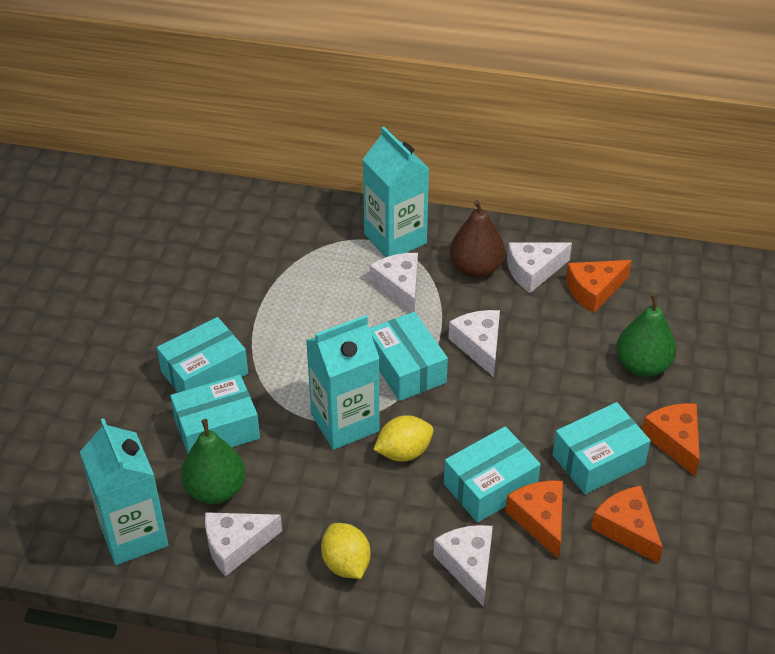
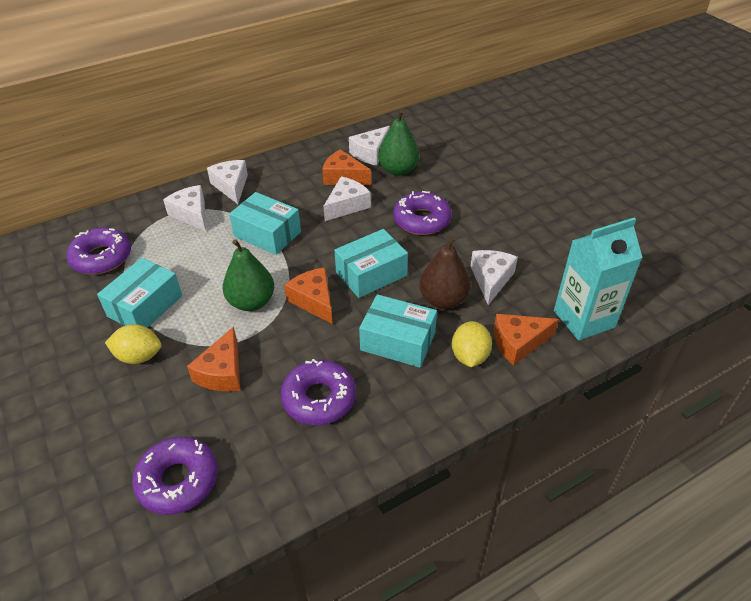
purple donut: 0 -> 4
turquoise box: 5 -> 4
turquoise carton: 3 -> 1

